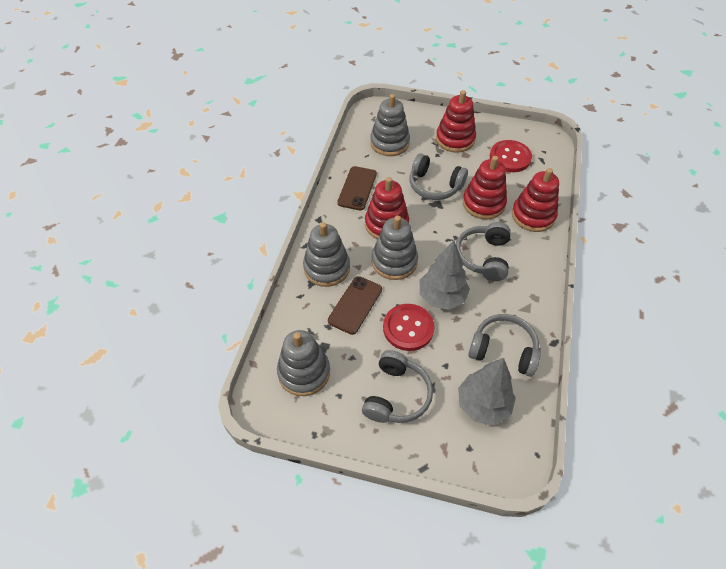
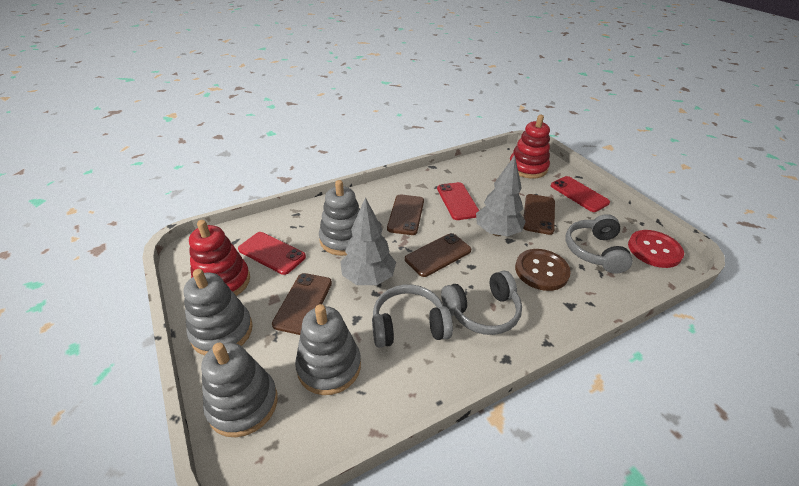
brown button: 0 -> 1
brown phone: 2 -> 4
grey headphones: 4 -> 3
red button: 2 -> 1
red phone: 0 -> 3
red stacking toy: 4 -> 2

